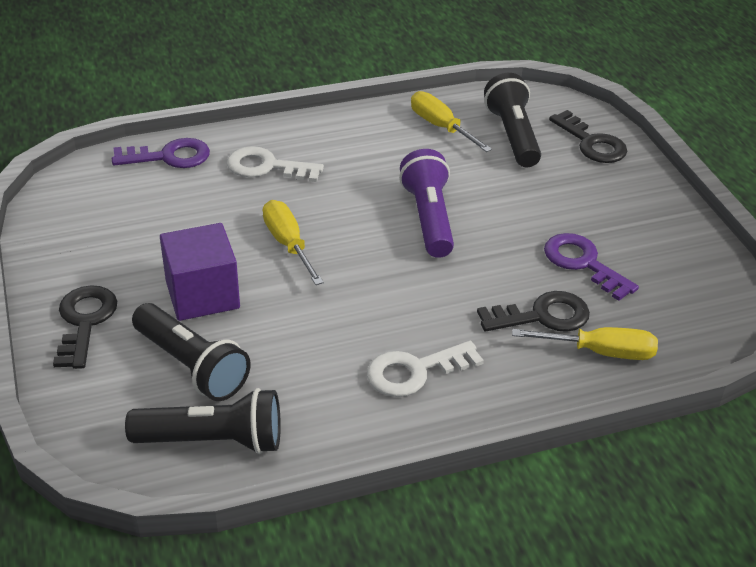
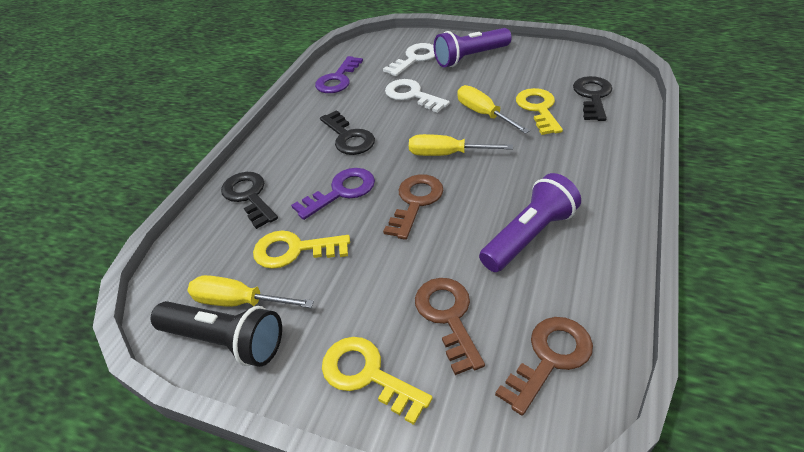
black flashlight: 3 -> 1
brown key: 0 -> 3
purple cube: 1 -> 0
purple flashlight: 1 -> 2
yellow key: 0 -> 3

